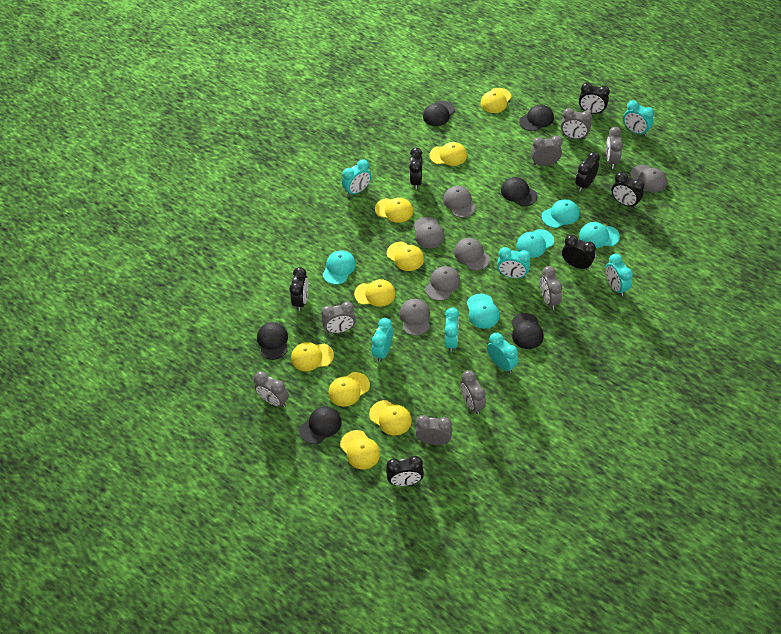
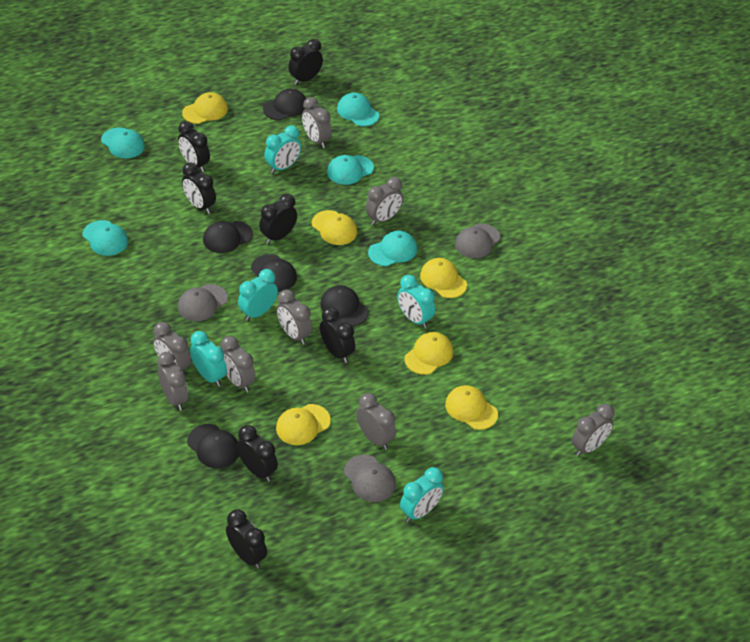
black cap: 6 -> 5
grey cap: 6 -> 3
turquoise clock: 7 -> 5
yellow cap: 9 -> 6

